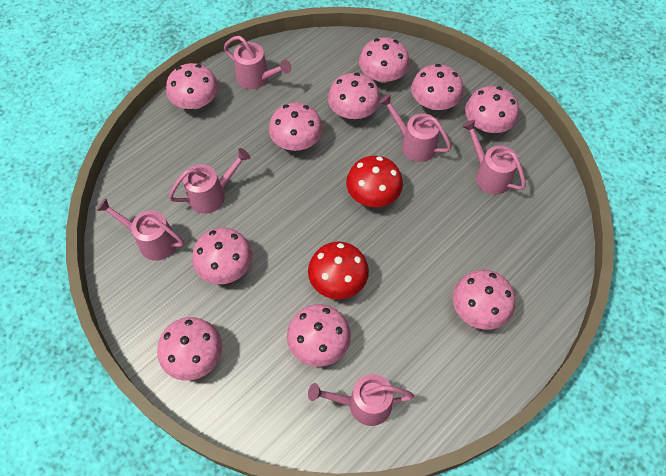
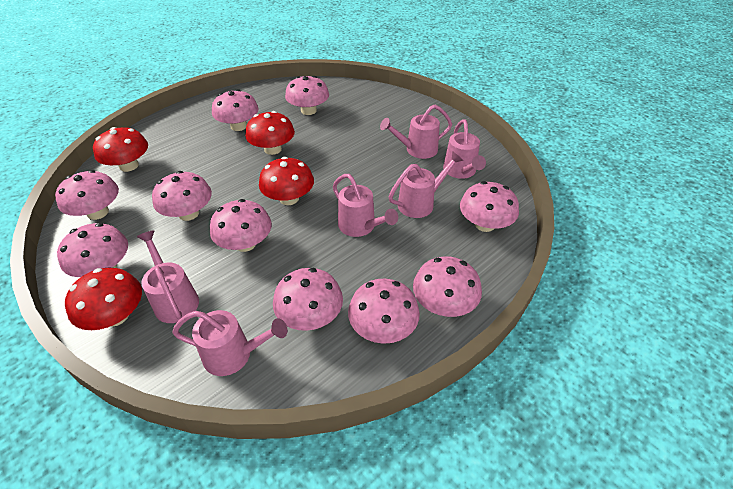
red mushroom: 2 -> 4

